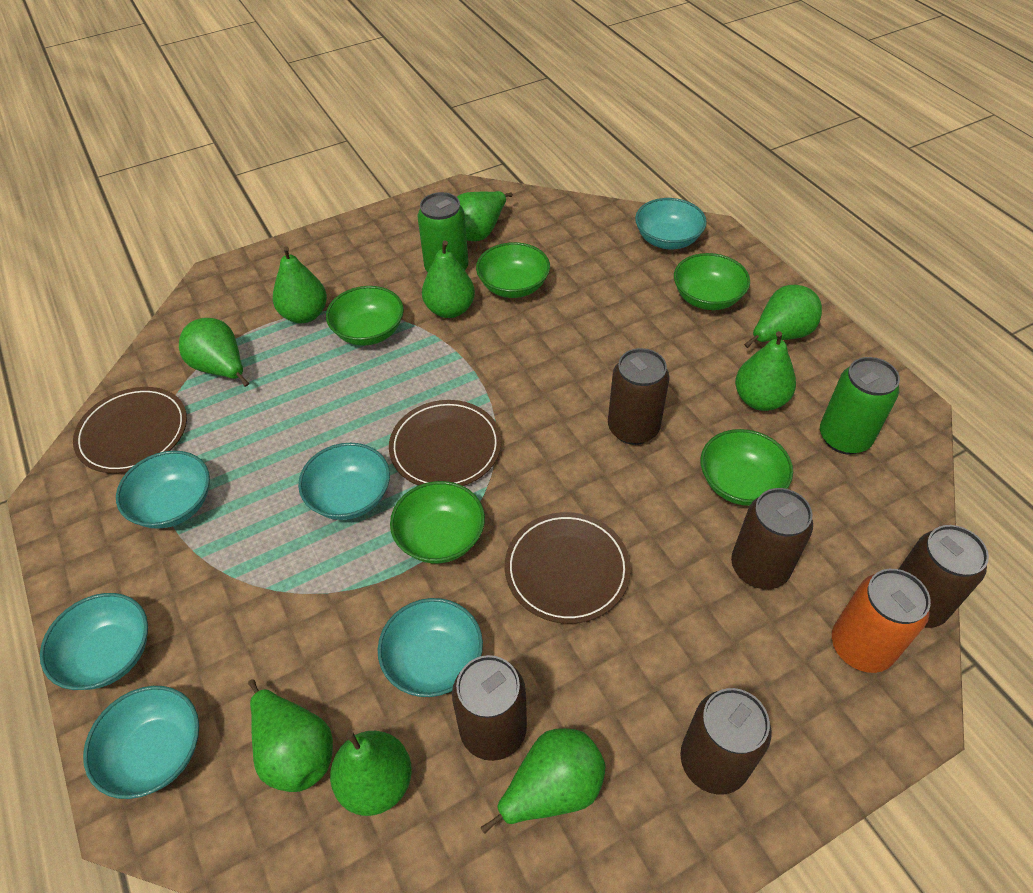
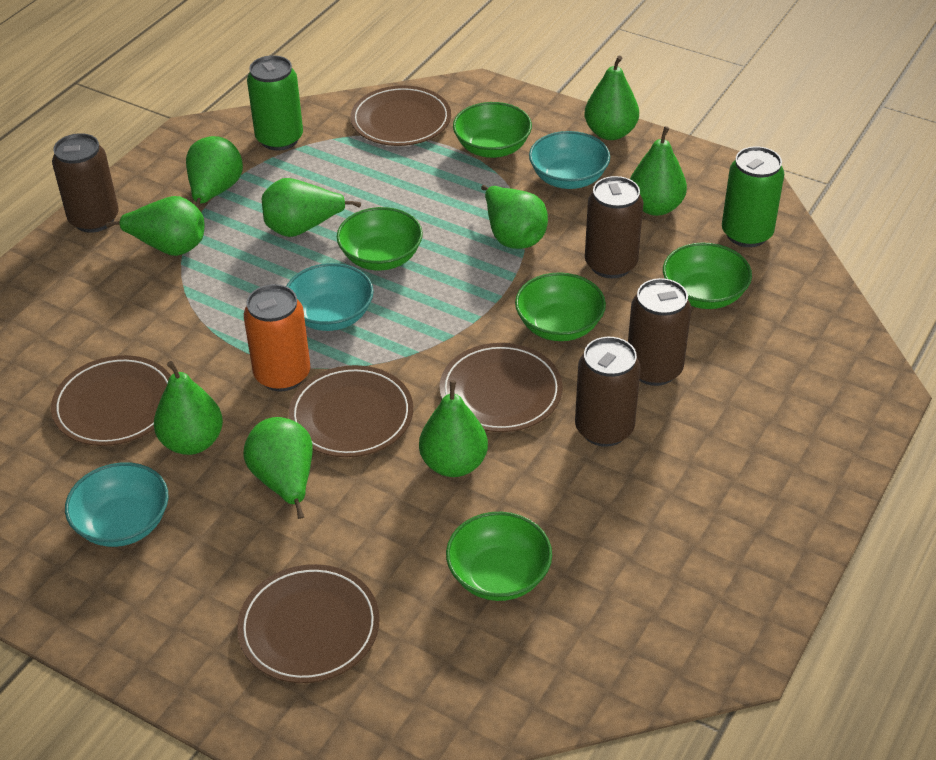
brown can: 5 -> 4
brown plate: 3 -> 5
turquoise bowl: 6 -> 3

